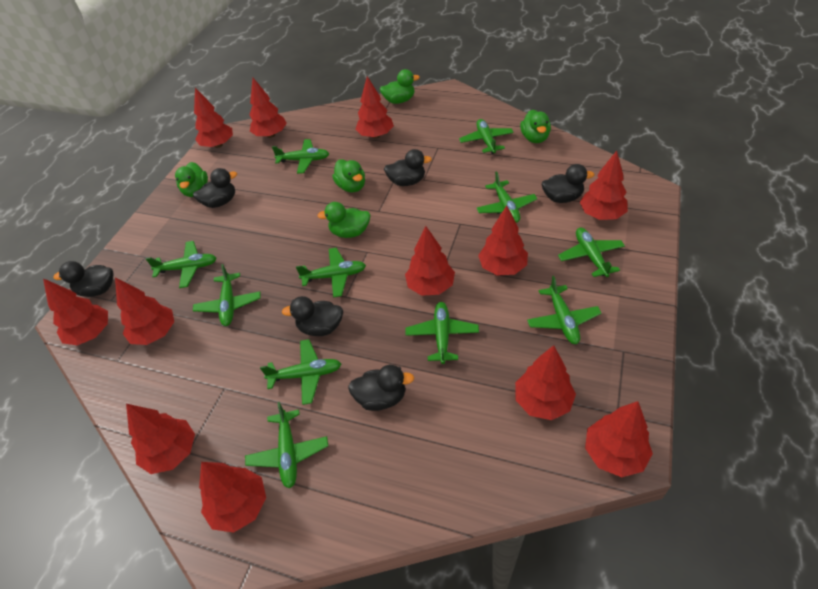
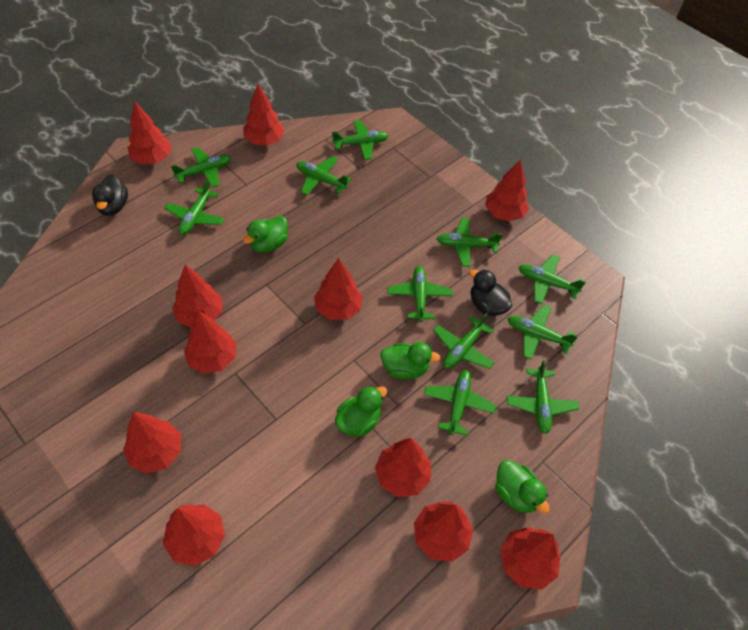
black duck: 6 -> 2
green duck: 5 -> 4
red tree: 12 -> 11

